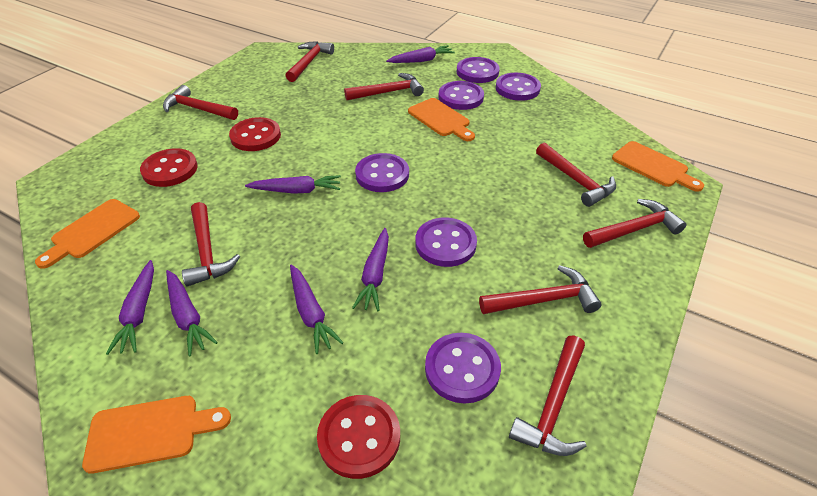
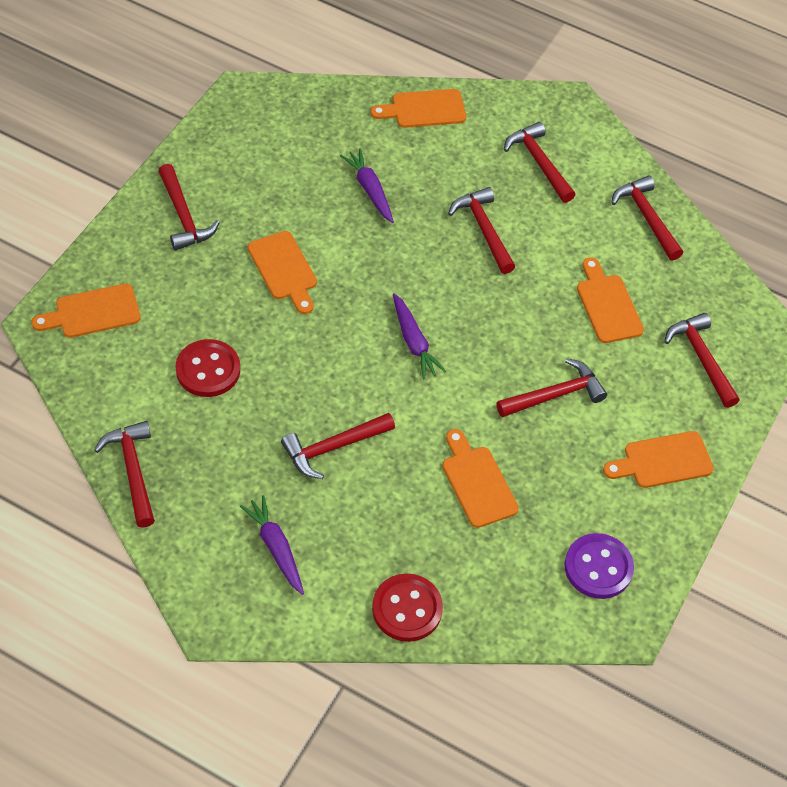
orange cutting board: 4 -> 6
purple button: 6 -> 1
purple carrot: 6 -> 3
red button: 3 -> 2

